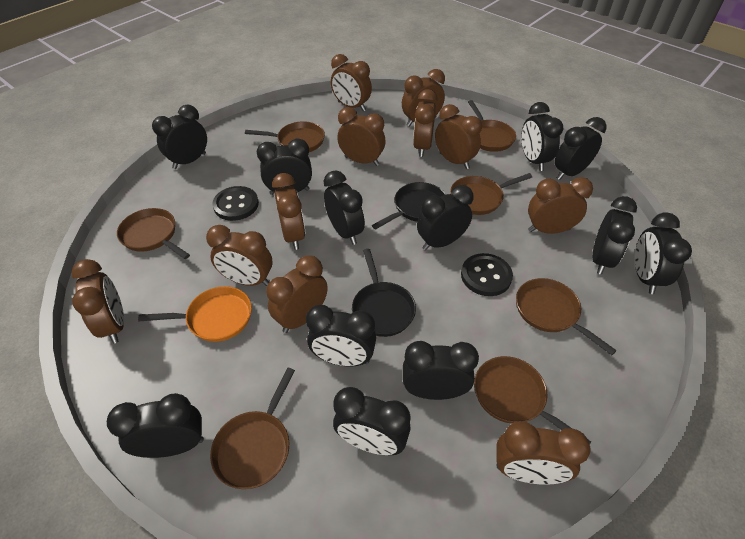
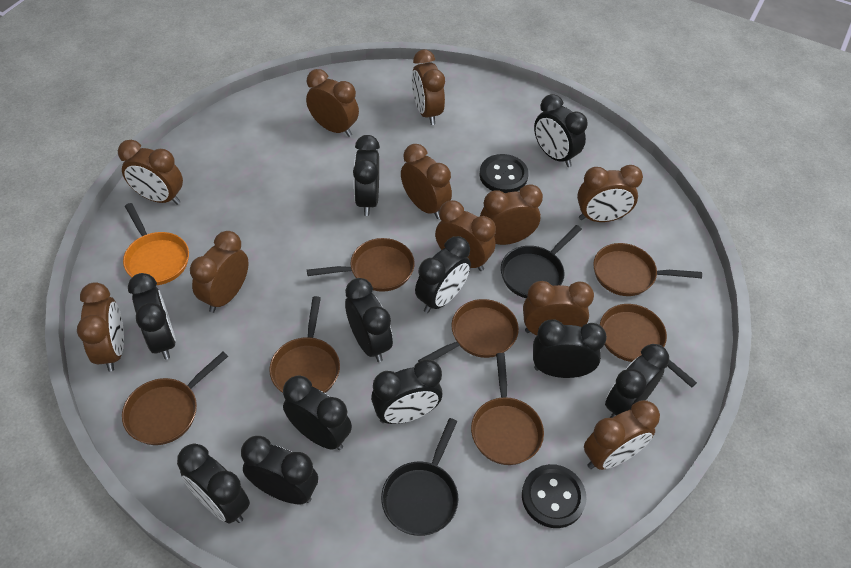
black clock: 12 -> 11

